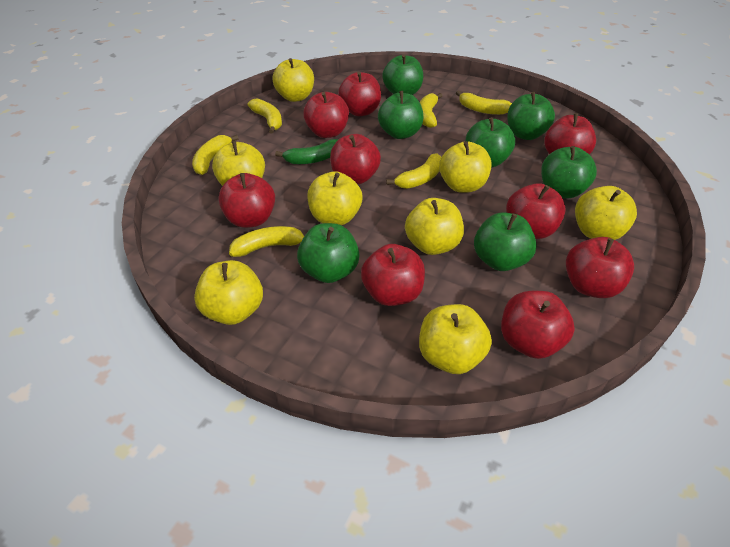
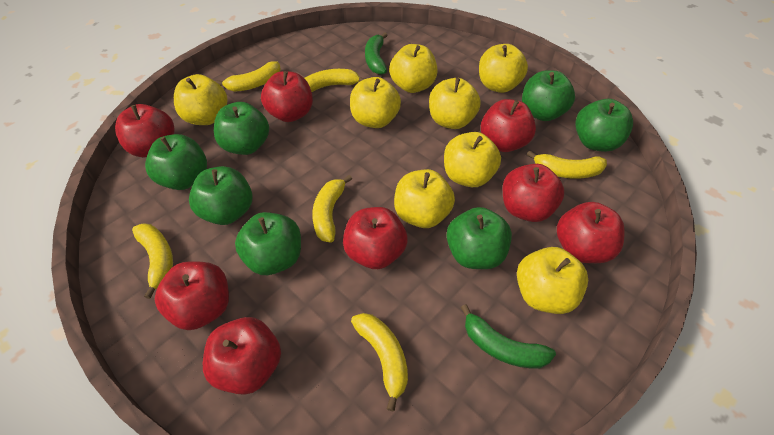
green banana: 1 -> 2
red apple: 9 -> 8

